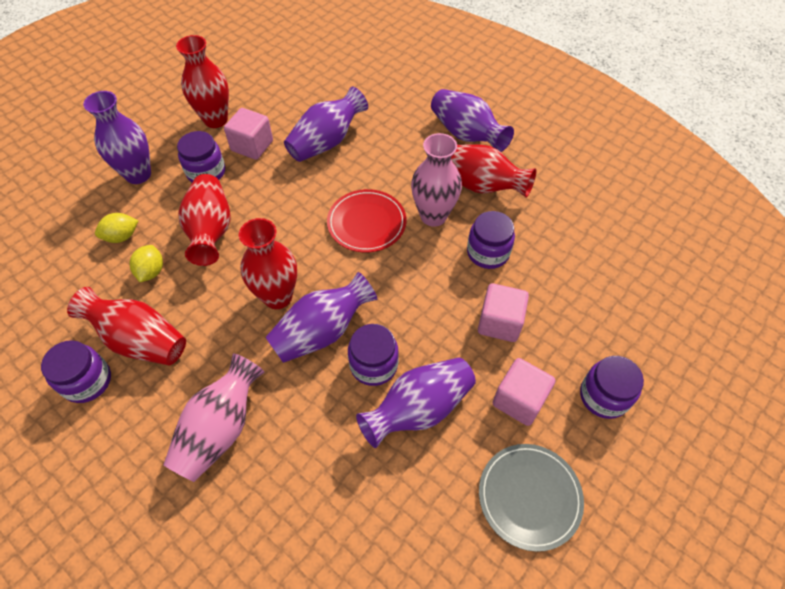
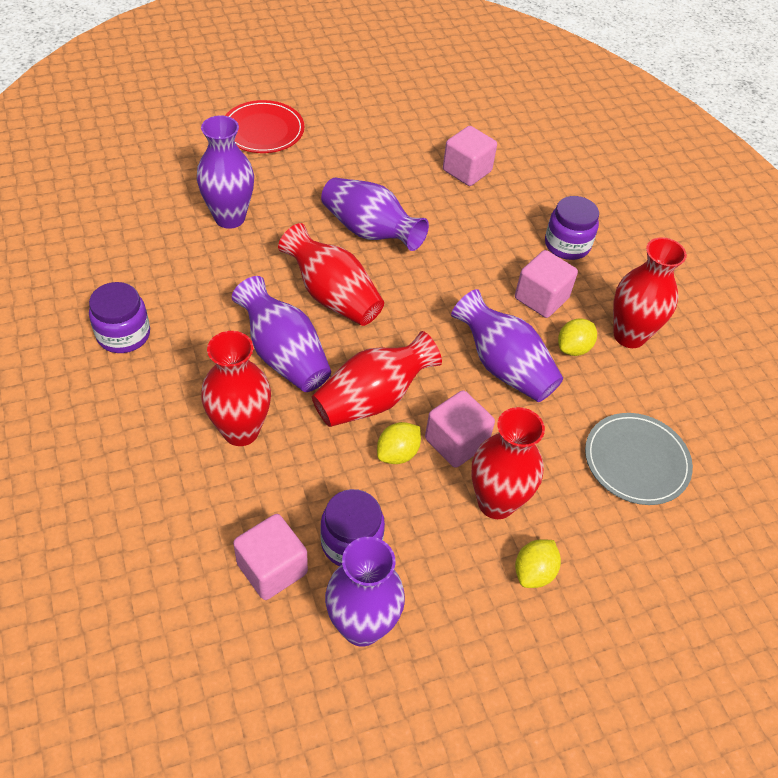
pink cube: 3 -> 4
pink vase: 2 -> 0
purple jar: 5 -> 3
yellow lemon: 2 -> 3

